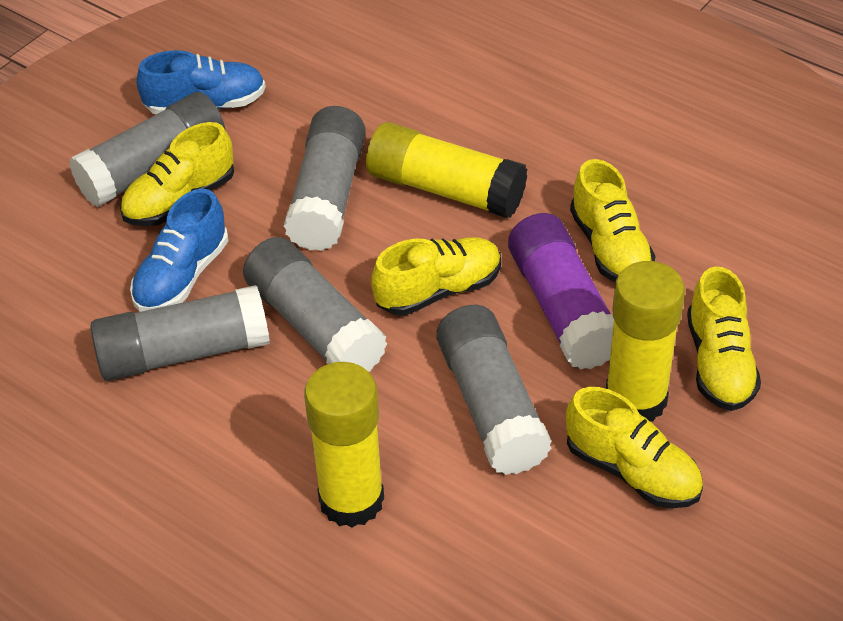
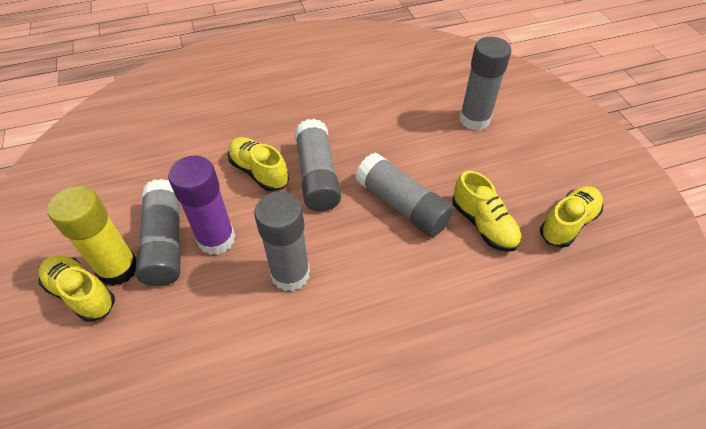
blue shoe: 2 -> 0
yellow glue stick: 3 -> 1
yellow shoe: 5 -> 4

